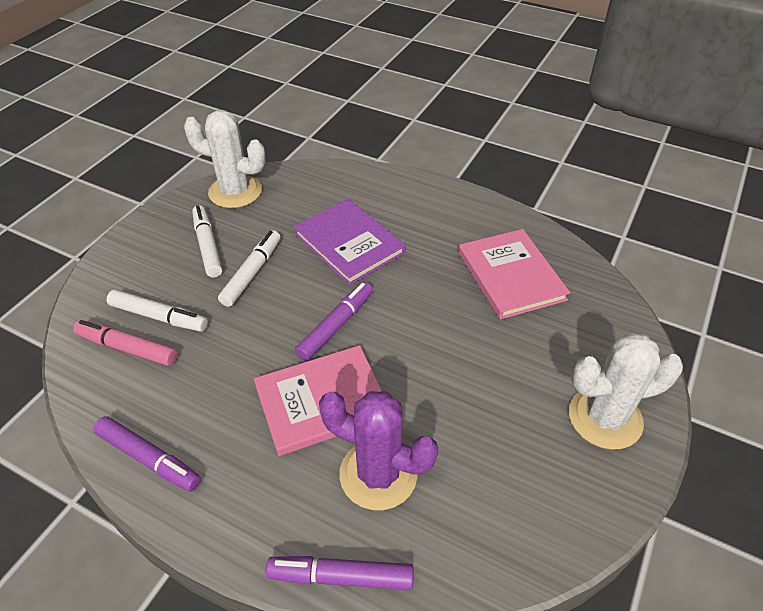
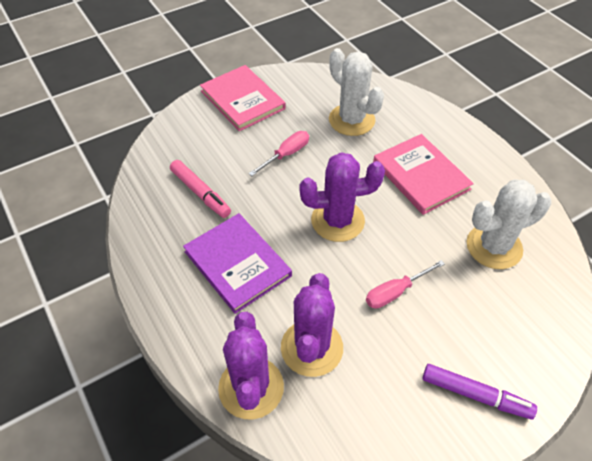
pink screwdriver: 0 -> 2
purple cactus: 1 -> 3
purple marker: 3 -> 1
white marker: 3 -> 0

